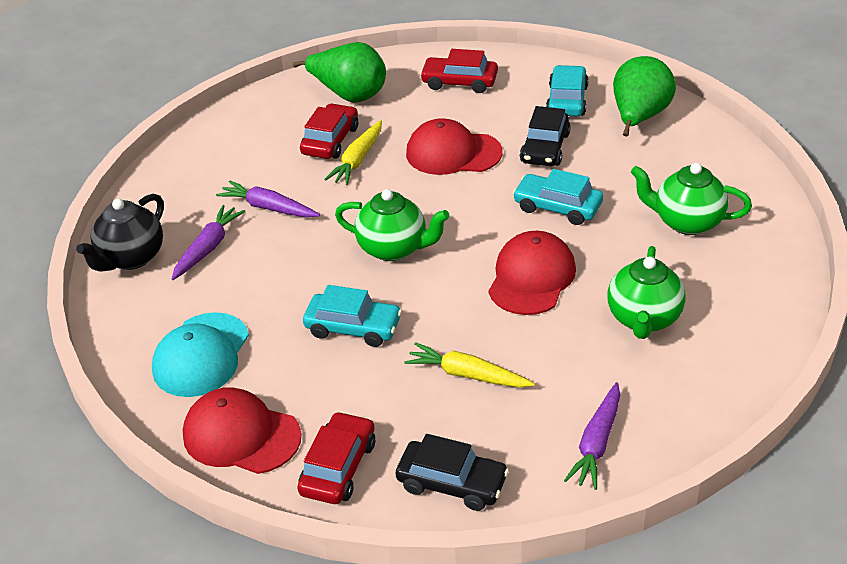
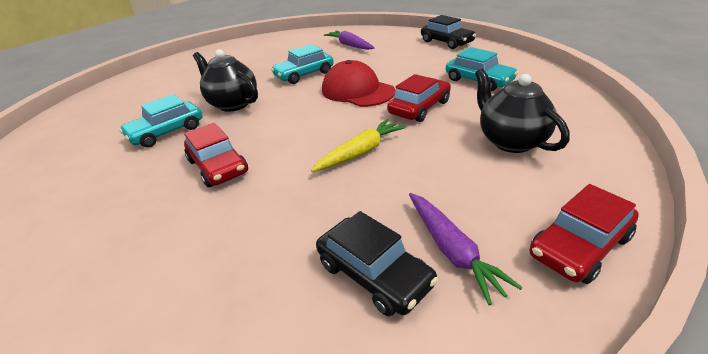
black teapot: 1 -> 2
green pear: 2 -> 0
green teapot: 3 -> 0
purple carrot: 3 -> 2
red cap: 3 -> 1
turquoise cap: 1 -> 0
yellow carrot: 2 -> 1

